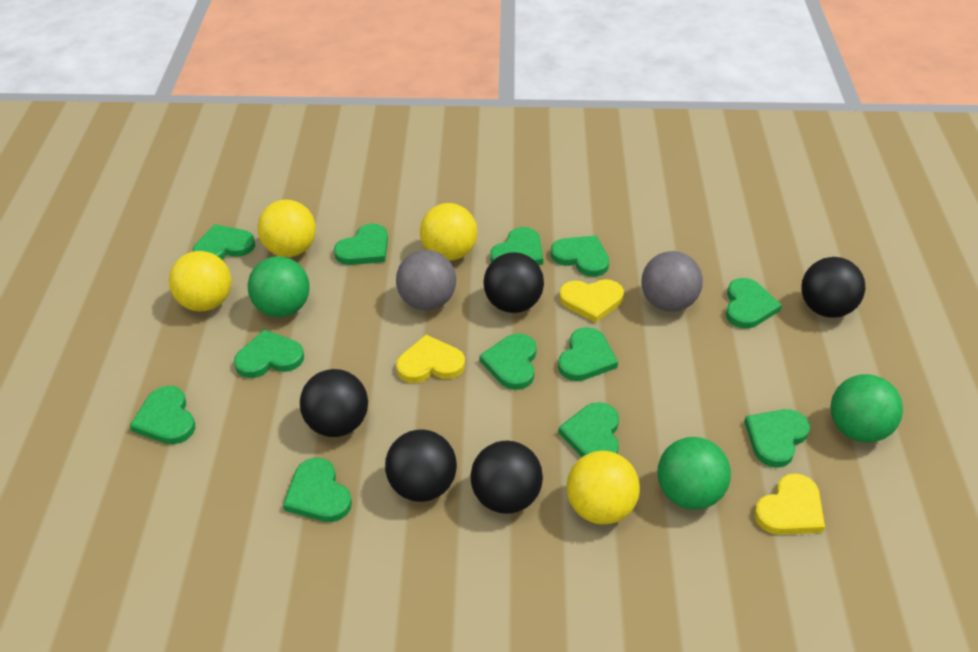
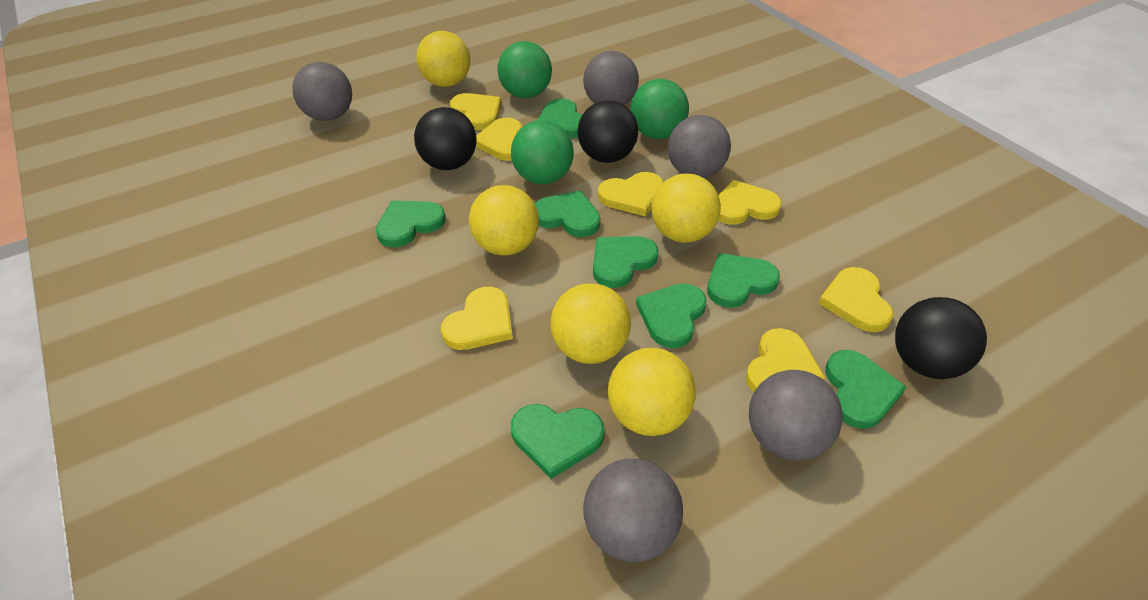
black ball: 5 -> 3
green heart: 12 -> 8
grey ball: 2 -> 5
yellow ball: 4 -> 5
yellow heart: 3 -> 7

